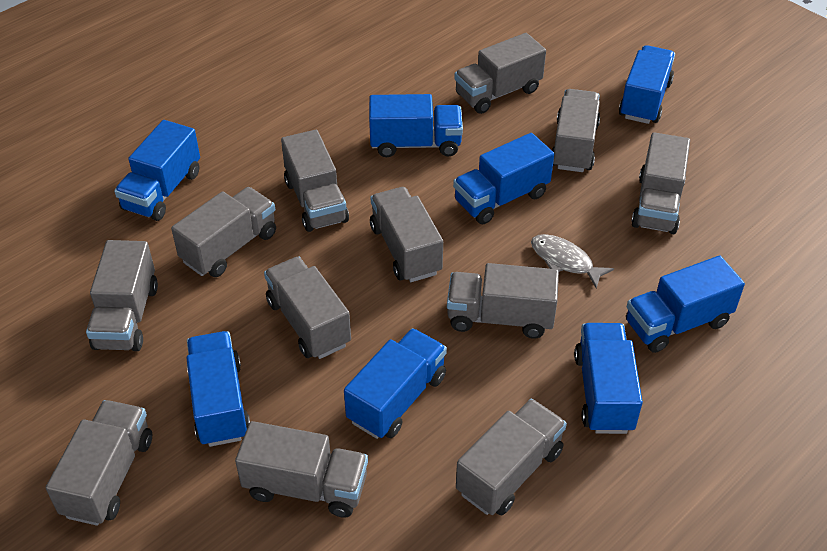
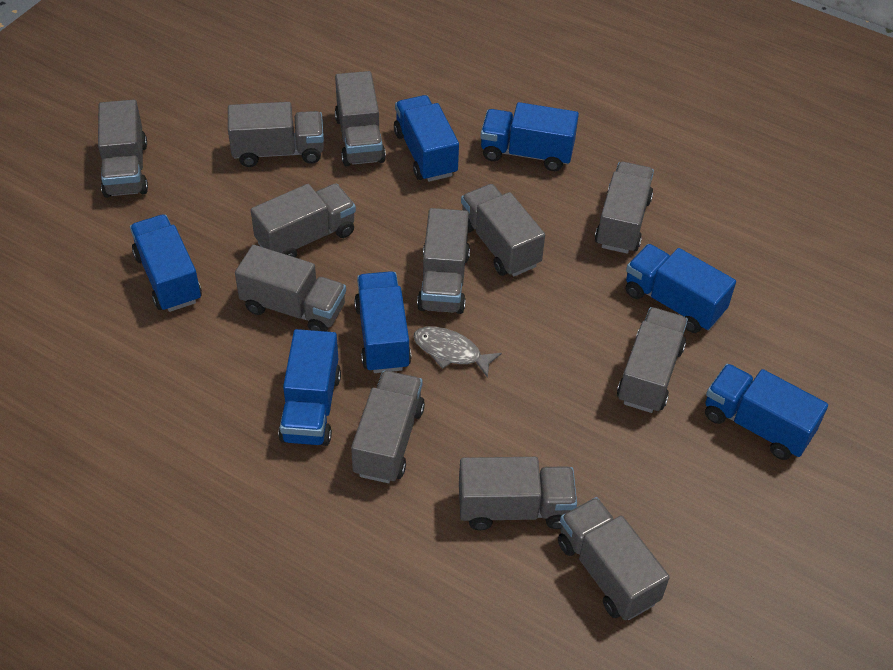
blue truck: 8 -> 7

